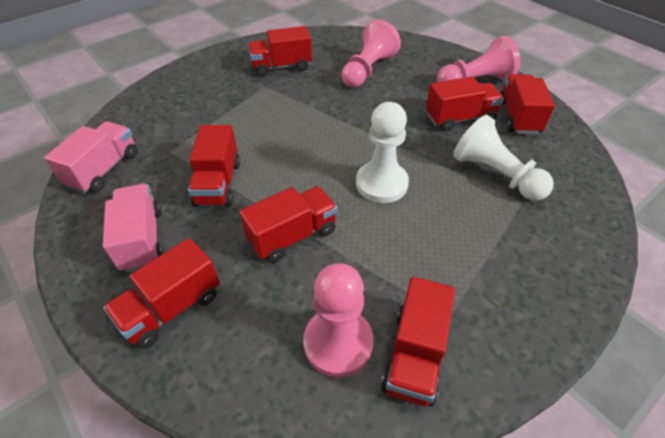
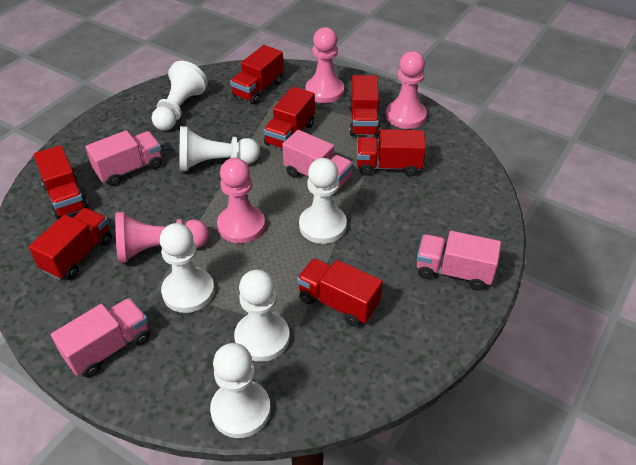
pink pawn: 3 -> 4
pink truck: 2 -> 4
white pawn: 2 -> 6

